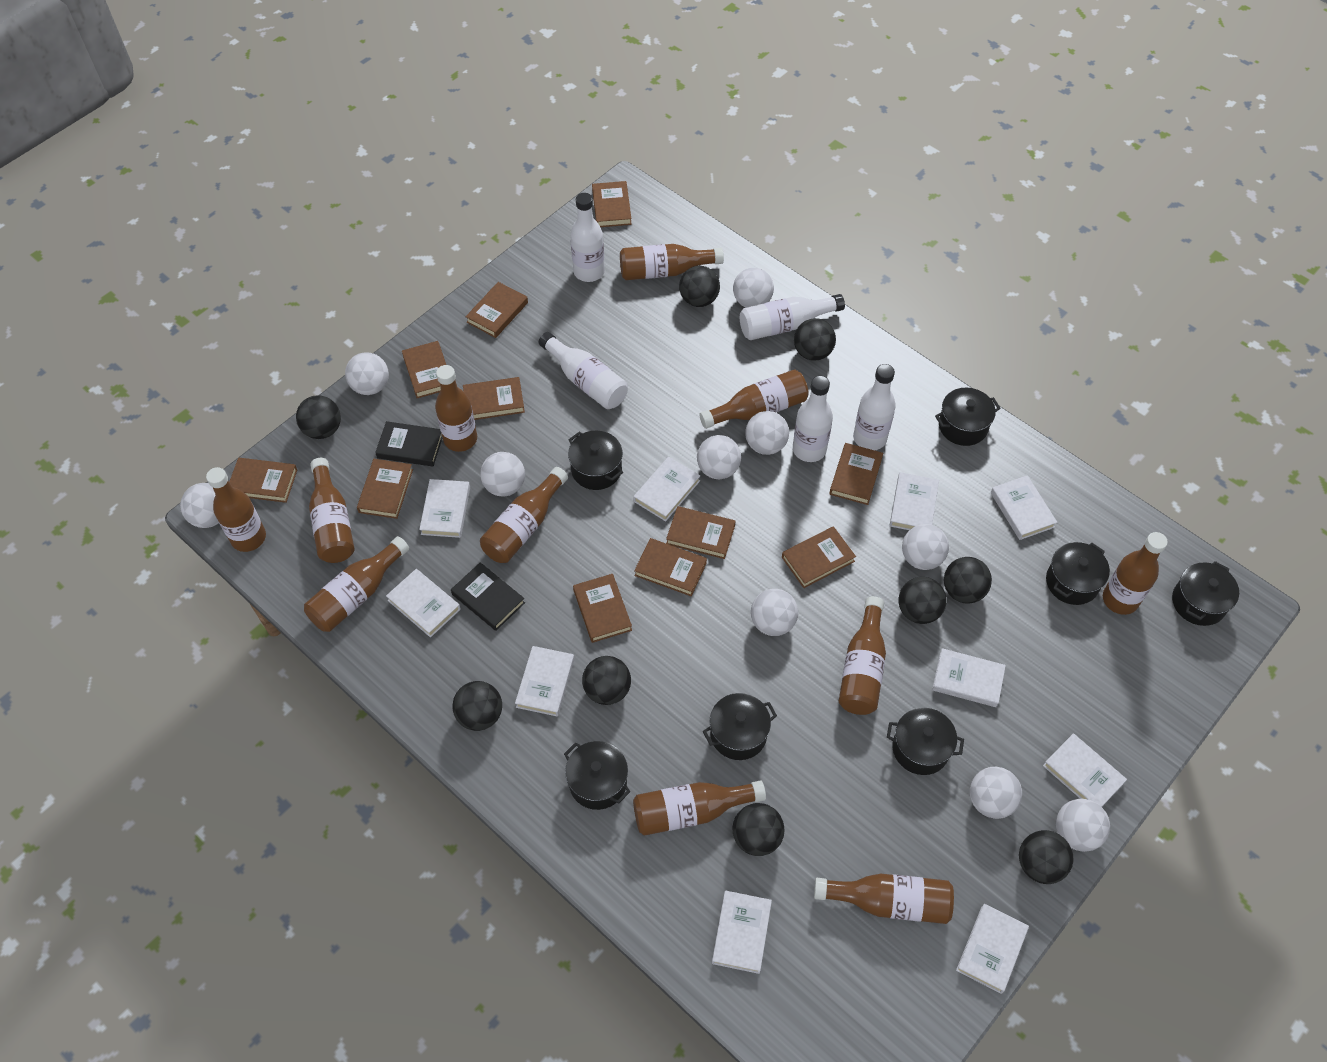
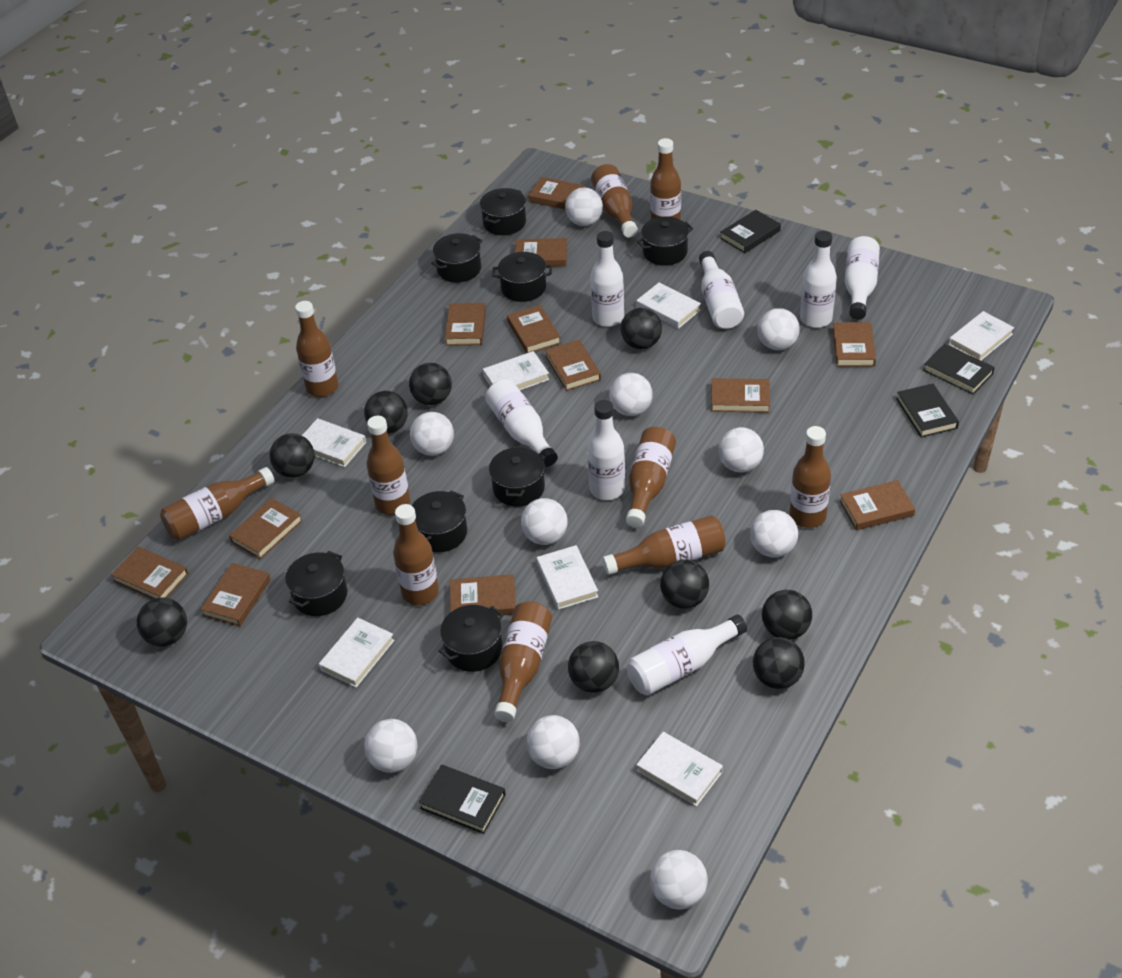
black book: 2 -> 4
black pot: 7 -> 8
brown book: 11 -> 12
brown bottle: 11 -> 10
white book: 10 -> 7
white bottle: 5 -> 7

